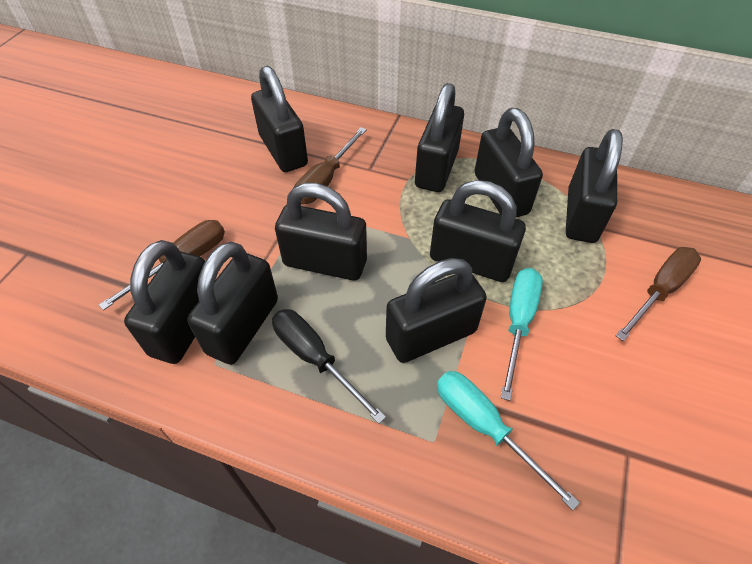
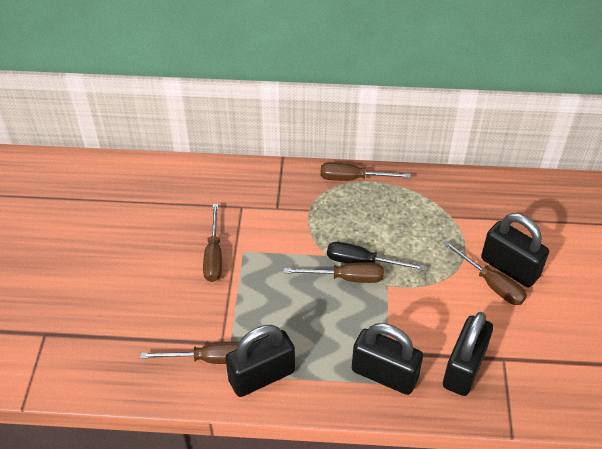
black padlock: 9 -> 4
brown screwdriver: 3 -> 5
turquoise screwdriver: 2 -> 0

